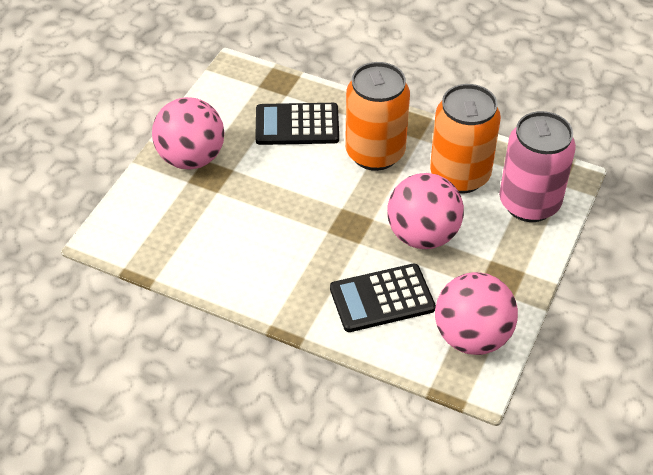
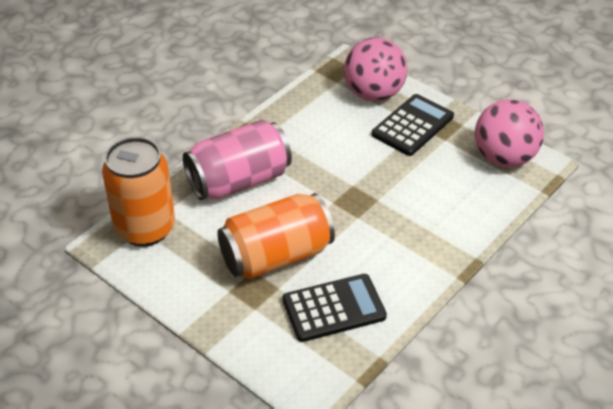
pink ball: 3 -> 2

